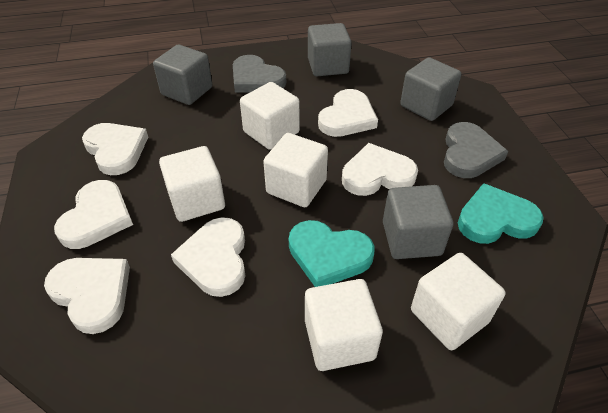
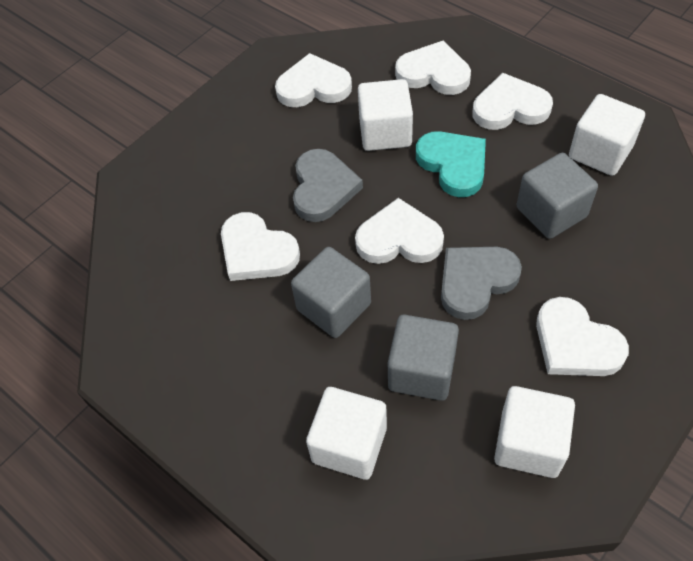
grey cube: 4 -> 3
turquoise heart: 2 -> 1
white cube: 5 -> 4

